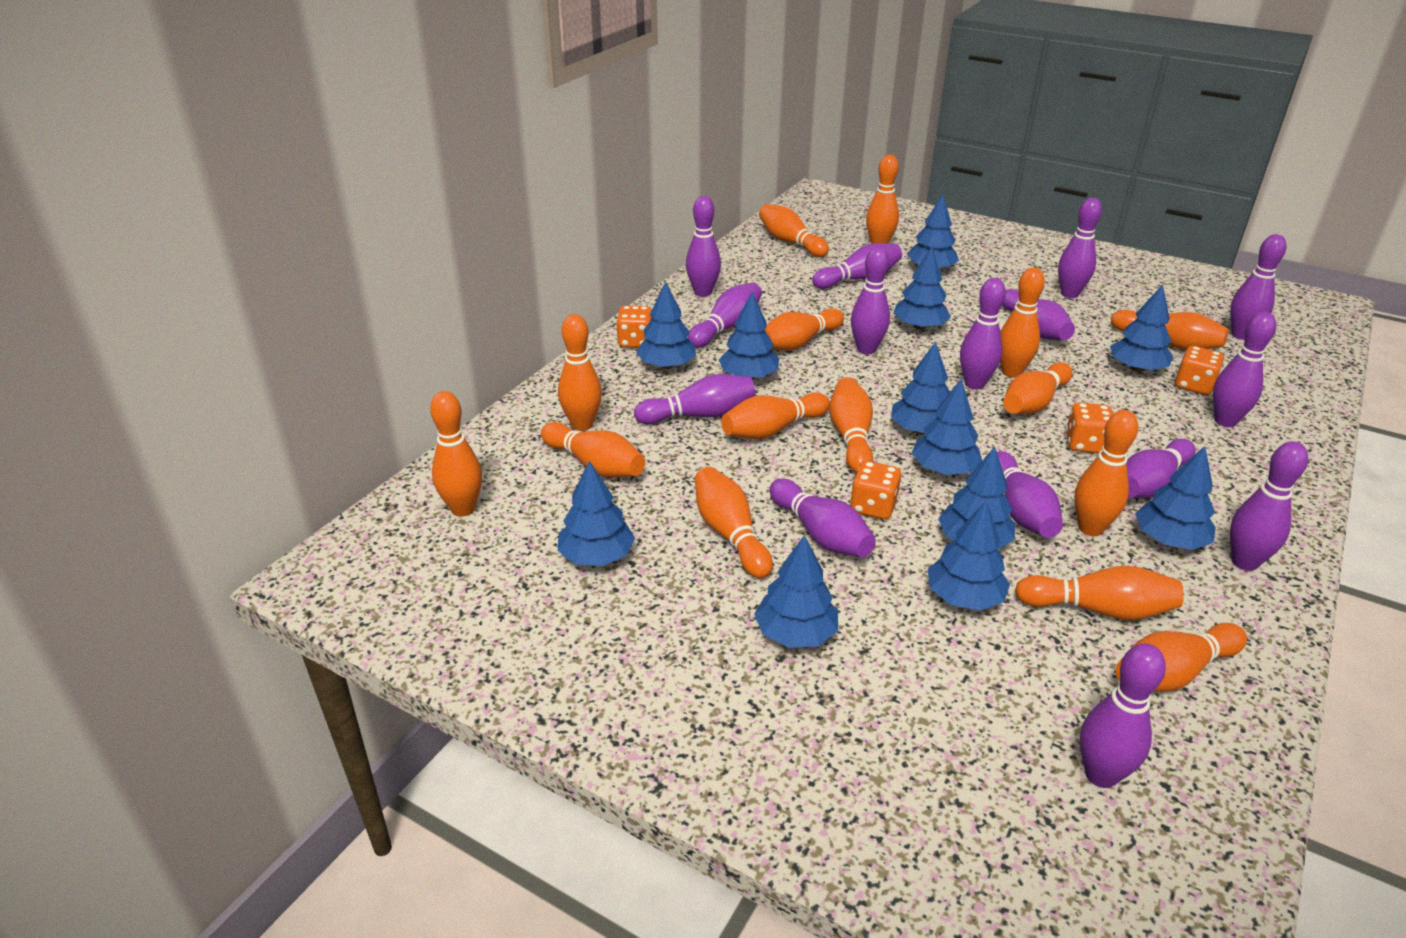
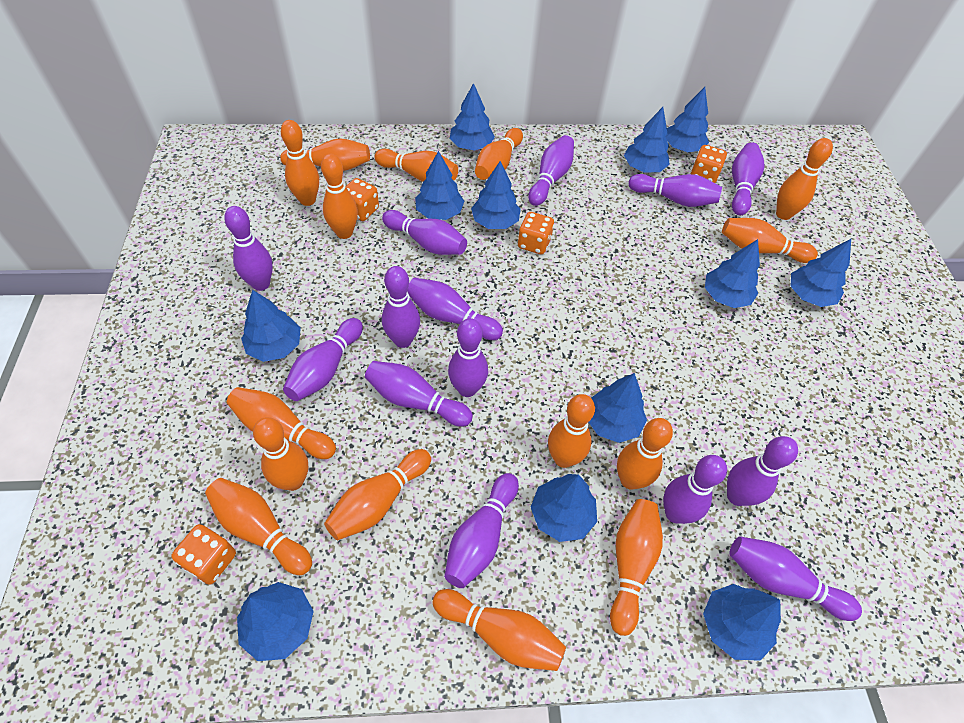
purple bowling pin: 15 -> 14

